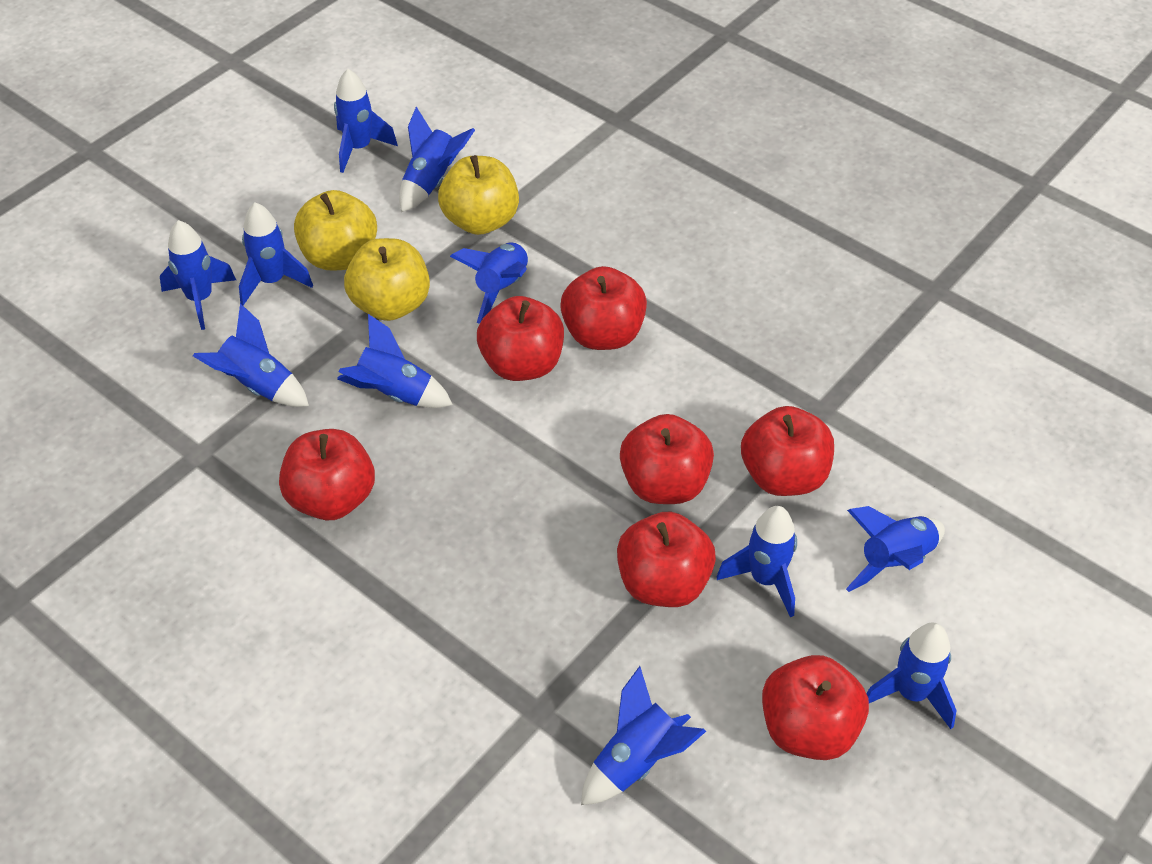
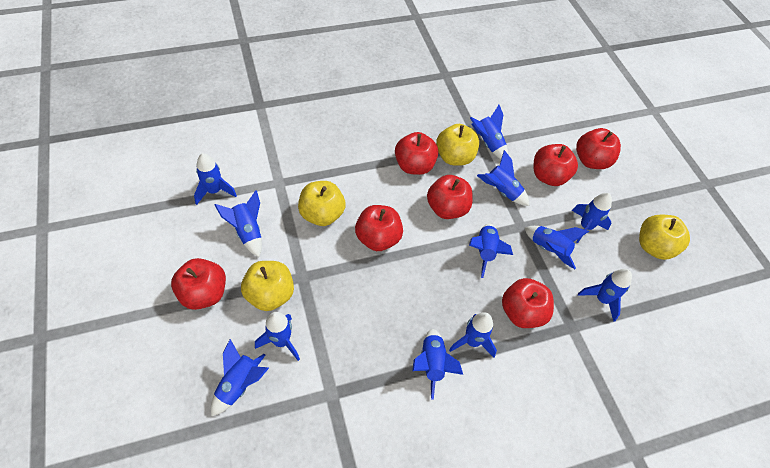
blue rocket: 11 -> 12
yellow apple: 3 -> 4

